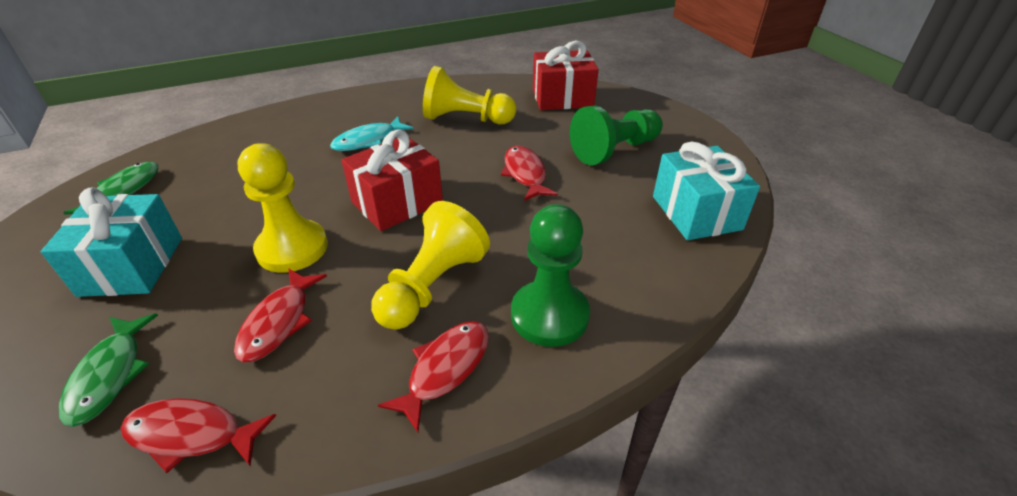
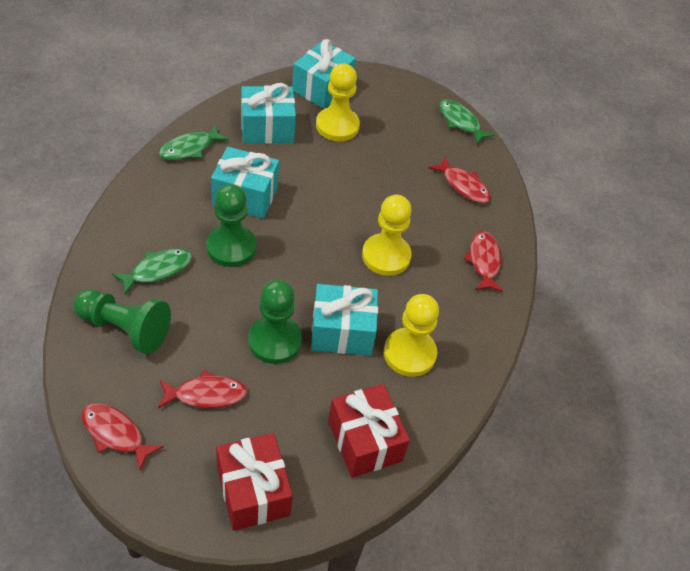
green fish: 2 -> 3
green pawn: 2 -> 3
turquoise fish: 1 -> 0
turquoise gift: 2 -> 4

